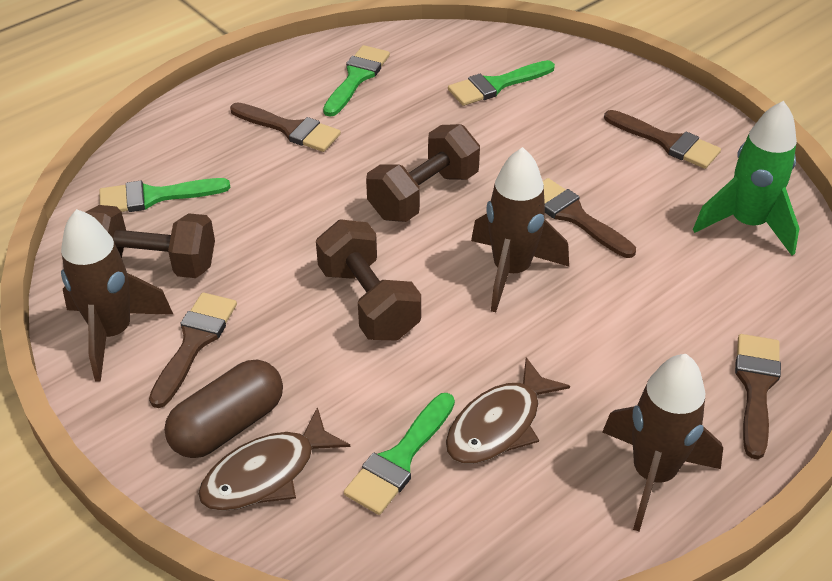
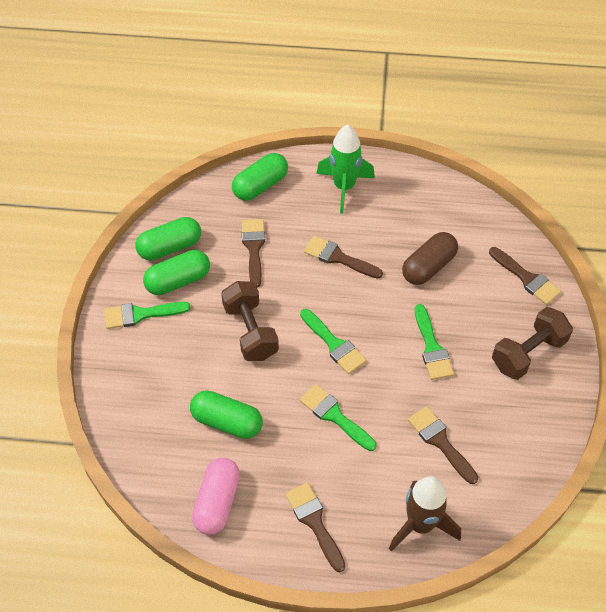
brown dumbbell: 3 -> 2
brown fish: 2 -> 0
brown rocket: 3 -> 1
green capsule: 0 -> 4
pink capsule: 0 -> 1

